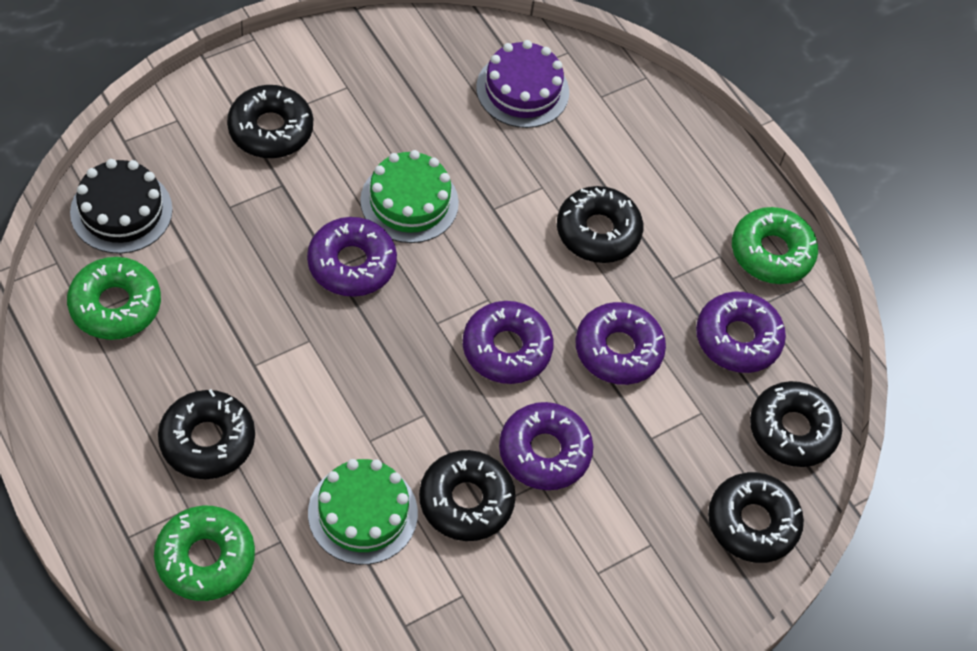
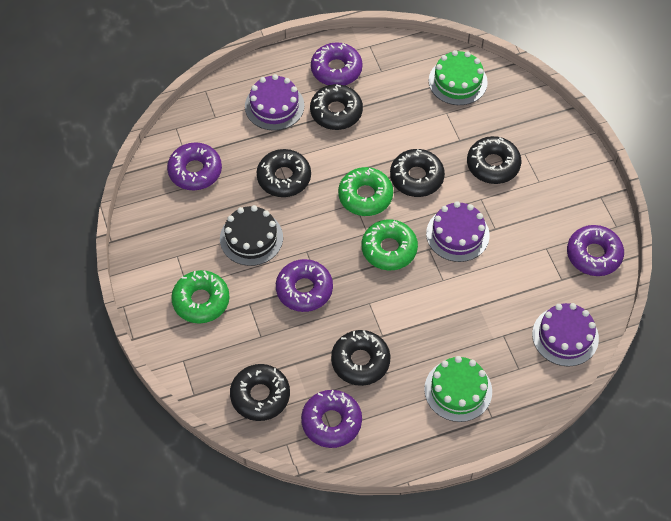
purple cake: 1 -> 3

